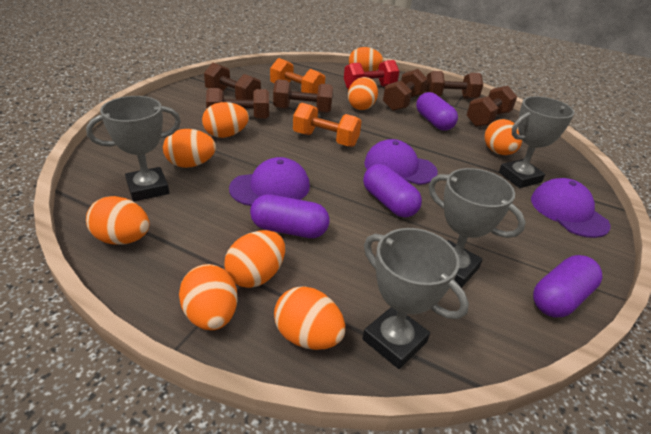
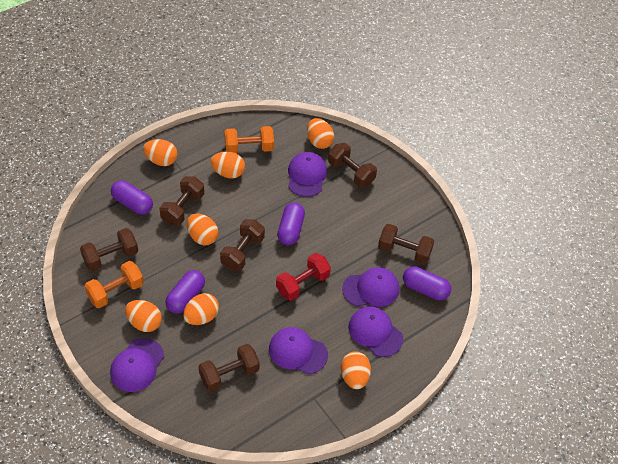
grey trophy: 4 -> 0
orange egg: 9 -> 7
purple cap: 3 -> 5

